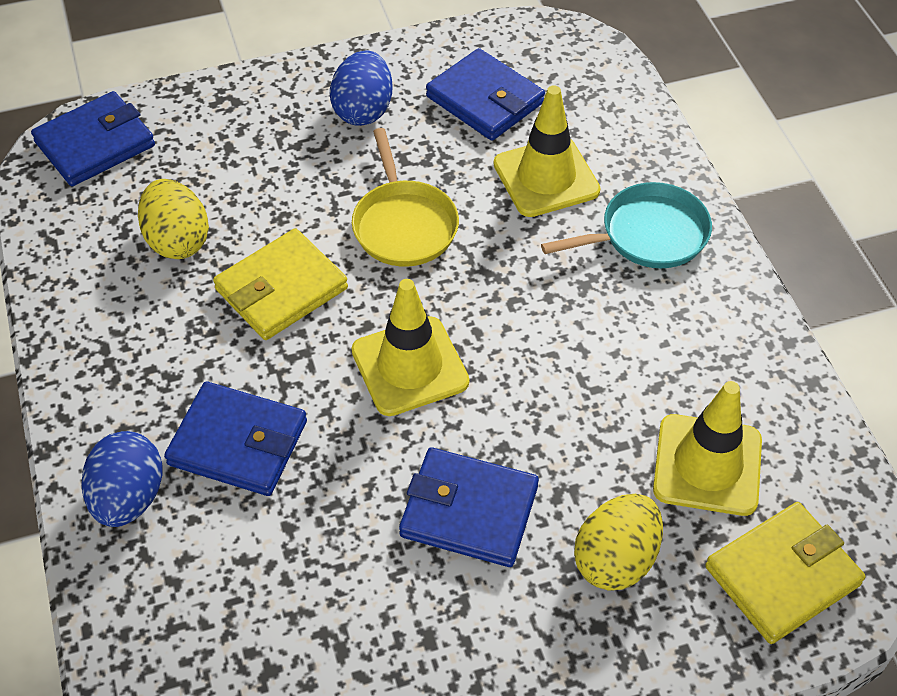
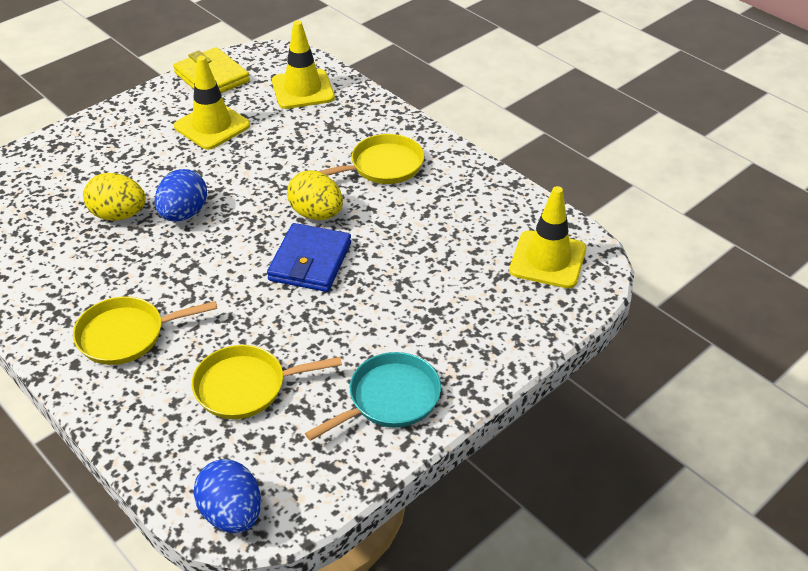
blue wallet: 4 -> 1
yellow pan: 1 -> 3
yellow wallet: 2 -> 1

